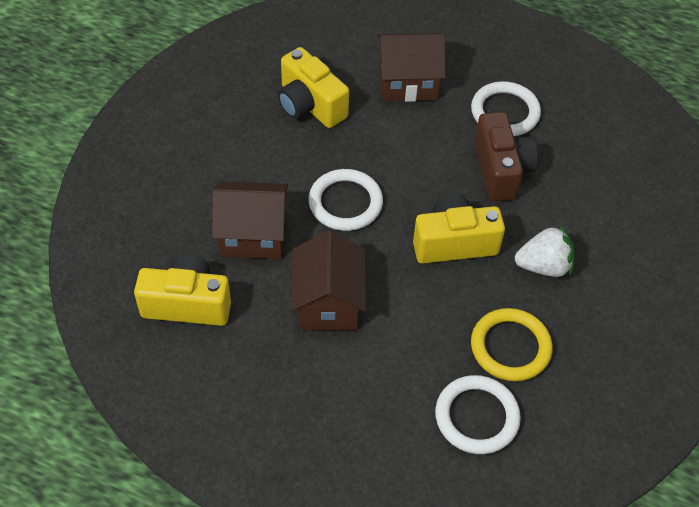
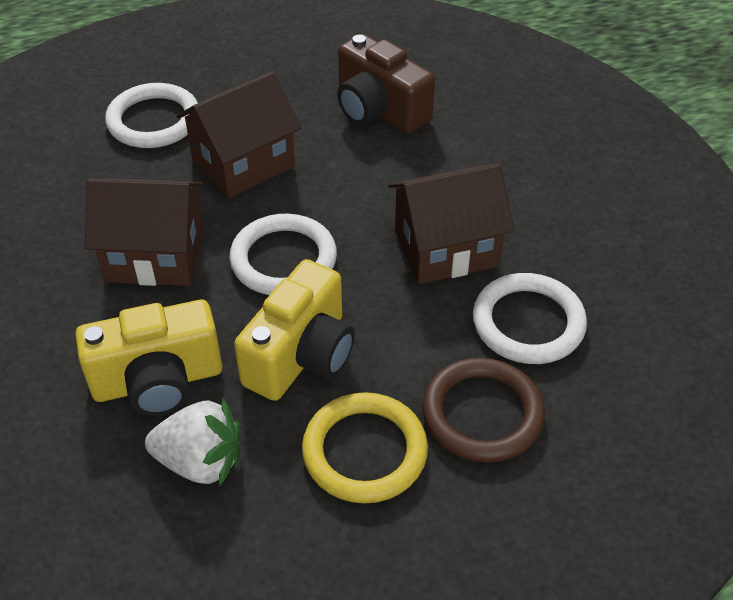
brown ring: 0 -> 1
yellow camera: 3 -> 2

